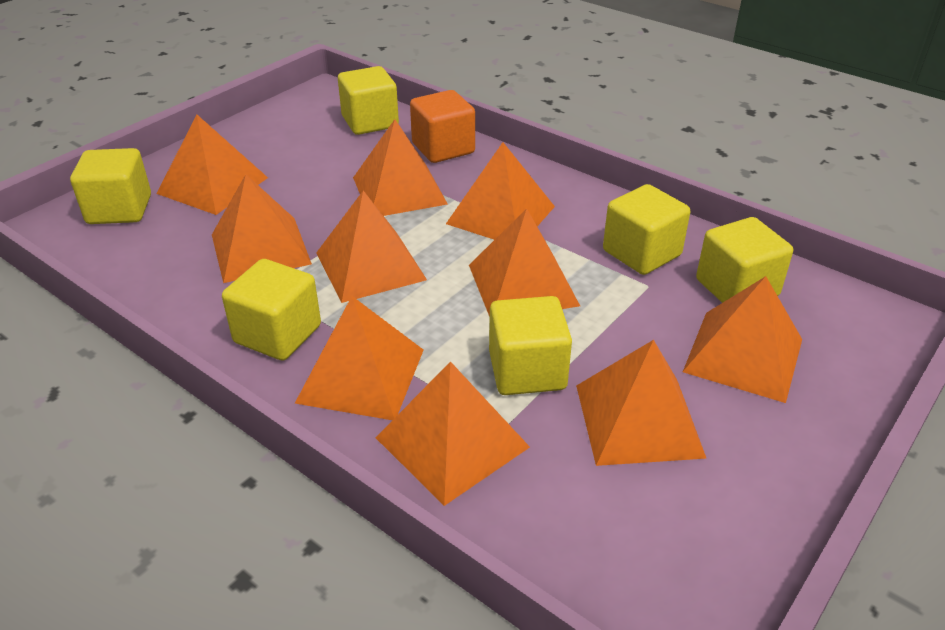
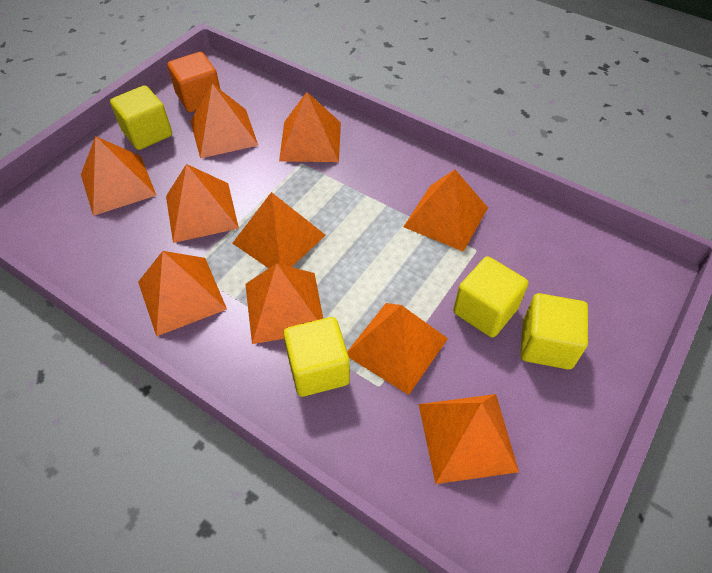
yellow cube: 6 -> 4

